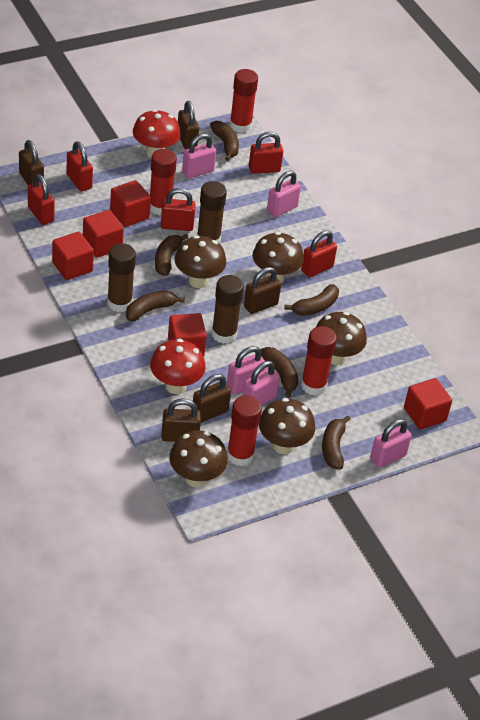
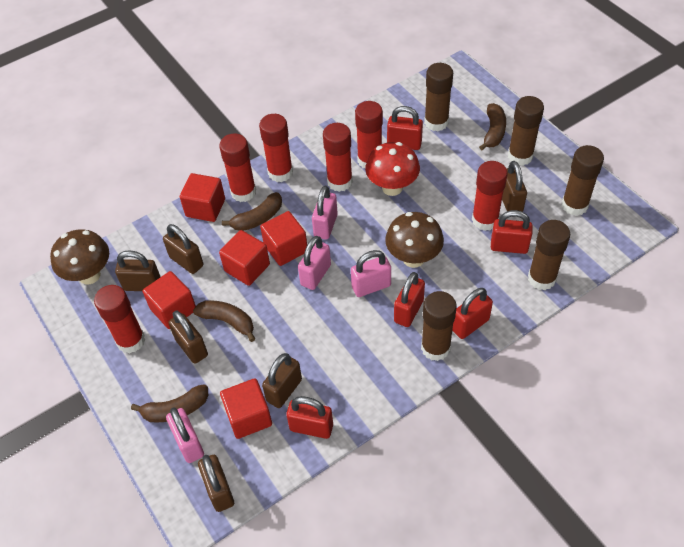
brown banana: 6 -> 4
brown glue stick: 3 -> 5
brown mushroom: 5 -> 2
brown padlock: 5 -> 6
pink padlock: 5 -> 4
red glue stick: 4 -> 6
red mushroom: 2 -> 1

